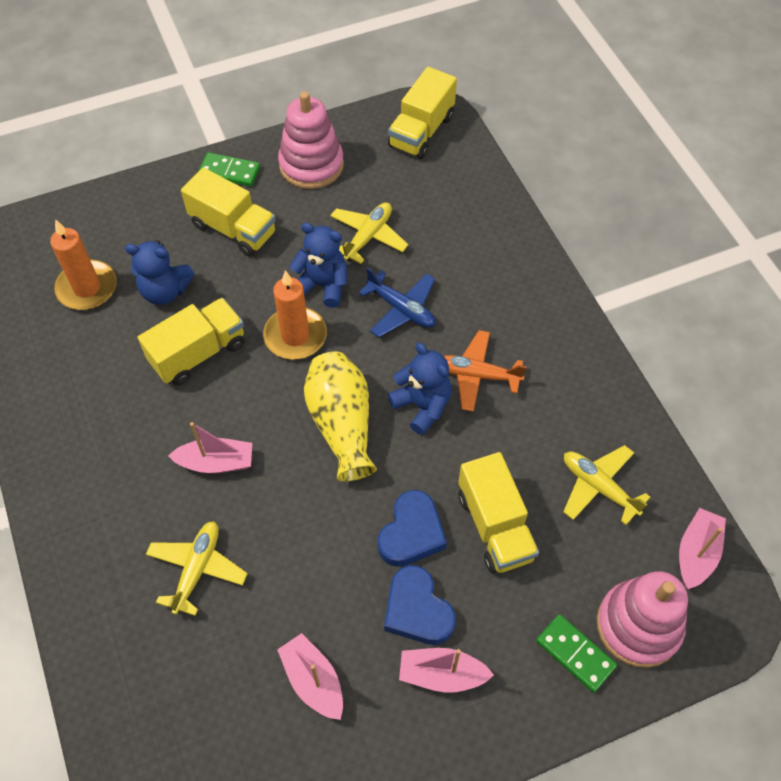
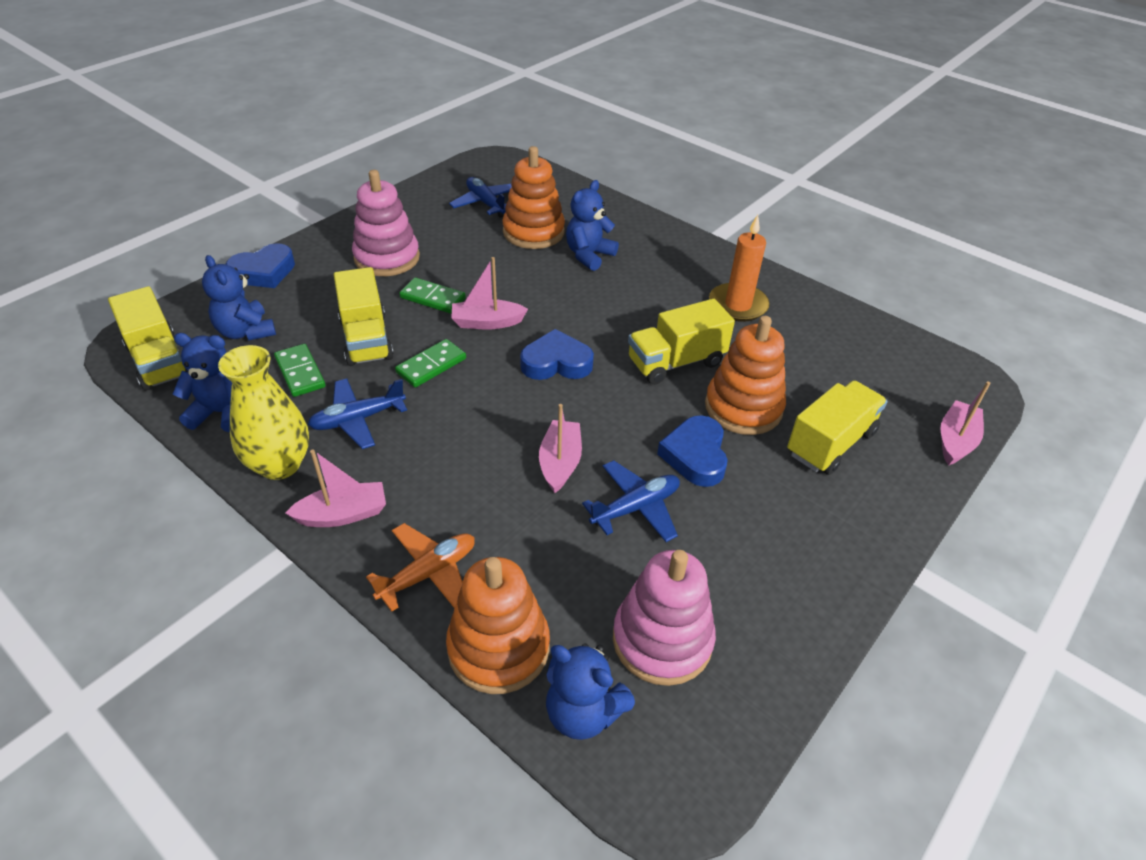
blue heart: 2 -> 3
blue plane: 1 -> 3
blue teddy bear: 3 -> 4
green domino: 2 -> 3
orange candle: 2 -> 1
orange stacking toy: 0 -> 3
yellow plane: 3 -> 0

